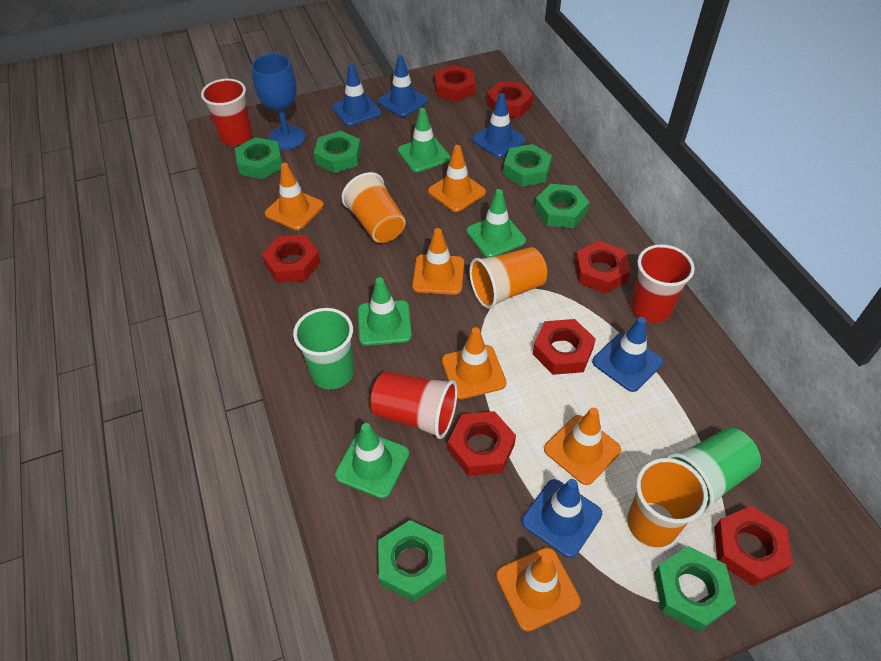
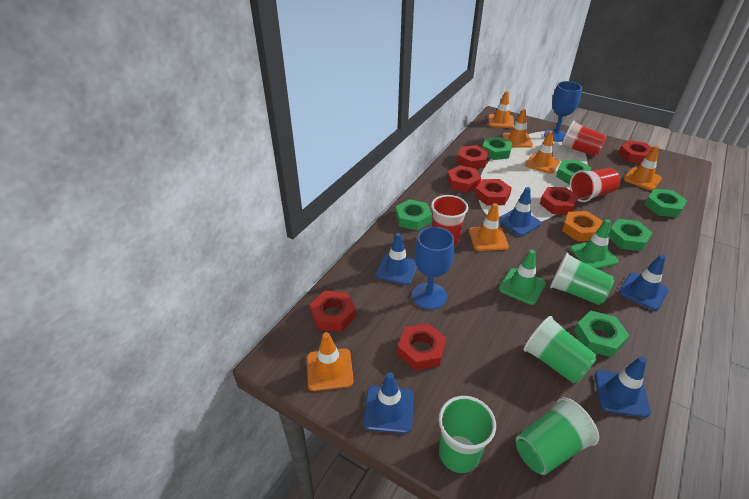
blue goblet: 1 -> 2
green cup: 2 -> 4
green traffic cone: 4 -> 2
orange cup: 3 -> 0
orange nut: 0 -> 1

